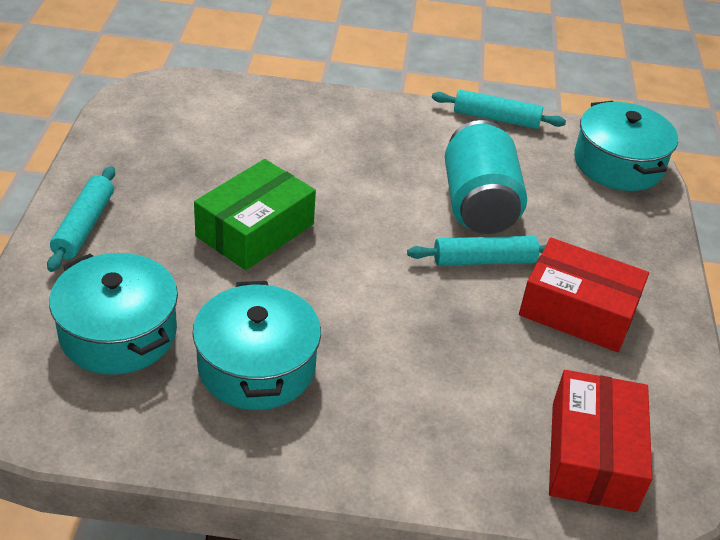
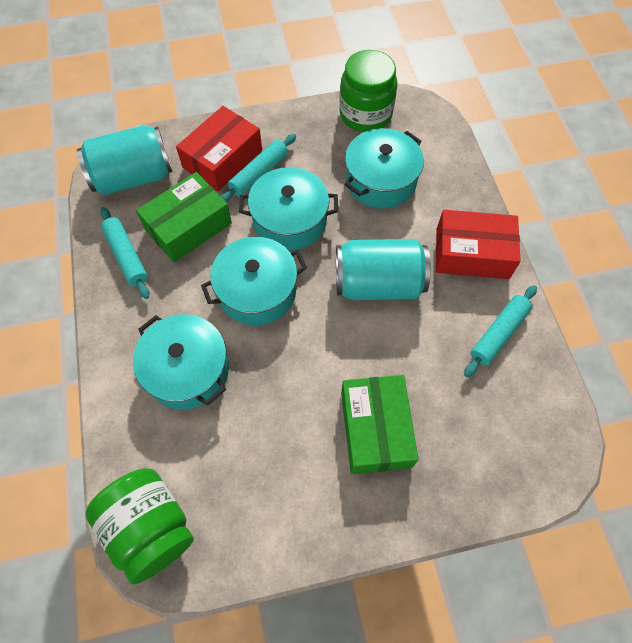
green box: 1 -> 2
green jar: 0 -> 2
turquoise can: 1 -> 2
turquoise pot: 3 -> 4

